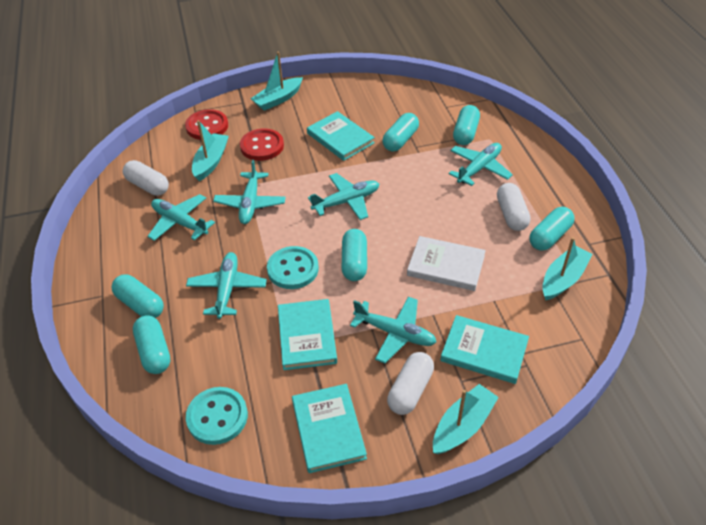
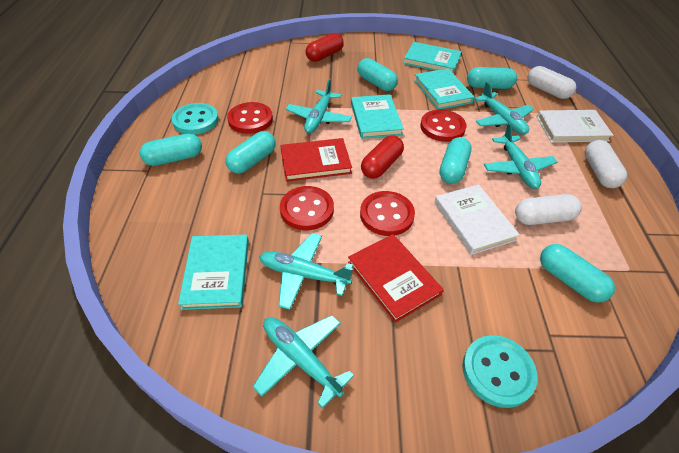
red book: 0 -> 2
red button: 2 -> 4
red capsule: 0 -> 2
turquoise boat: 4 -> 0
turquoise plane: 6 -> 5
white book: 1 -> 2

